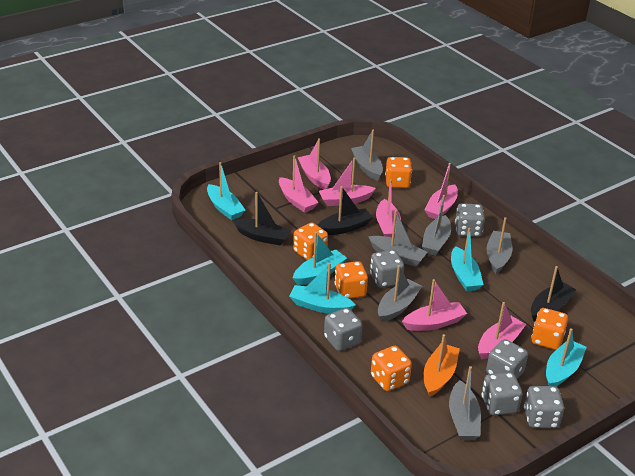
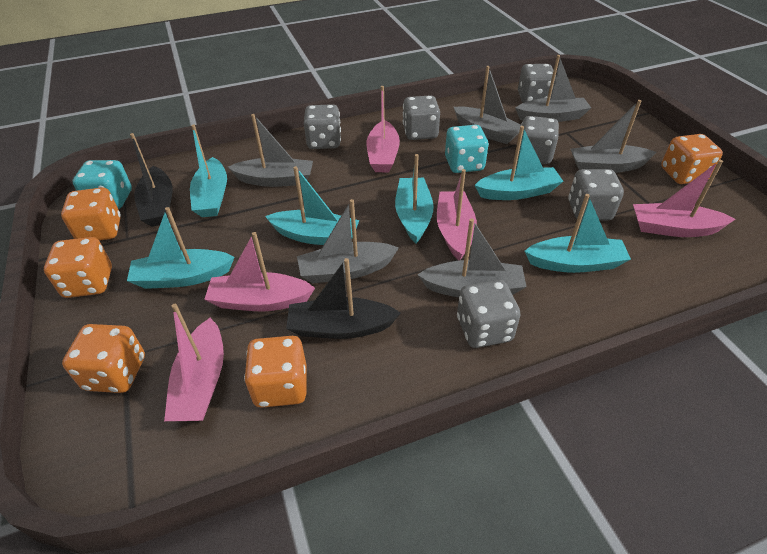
black boat: 3 -> 2
orange boat: 1 -> 0
pink boat: 7 -> 5
turquoise boat: 5 -> 6
turquoise dice: 0 -> 2

